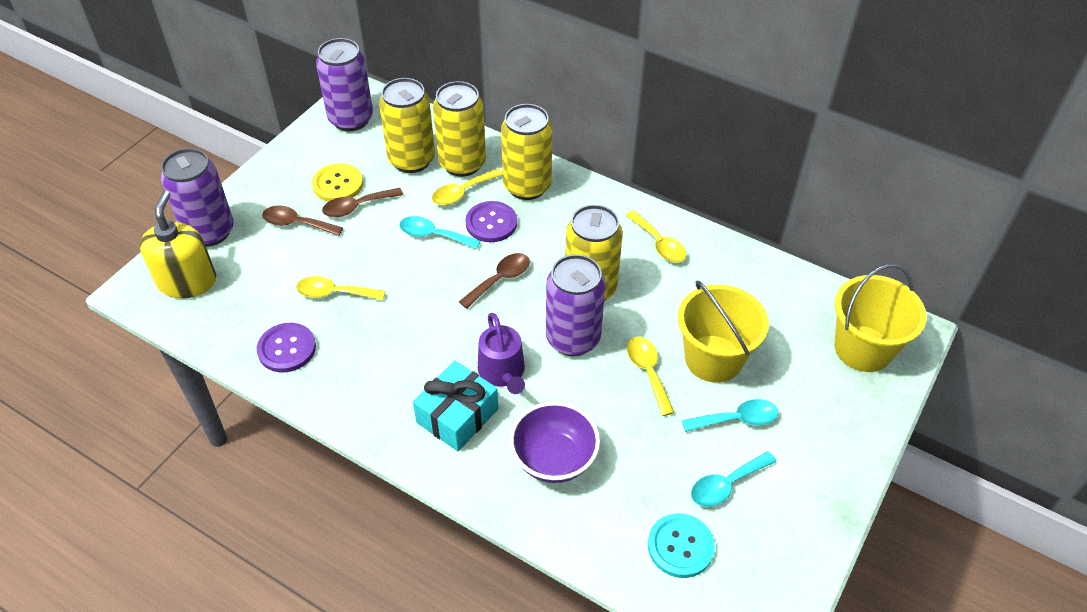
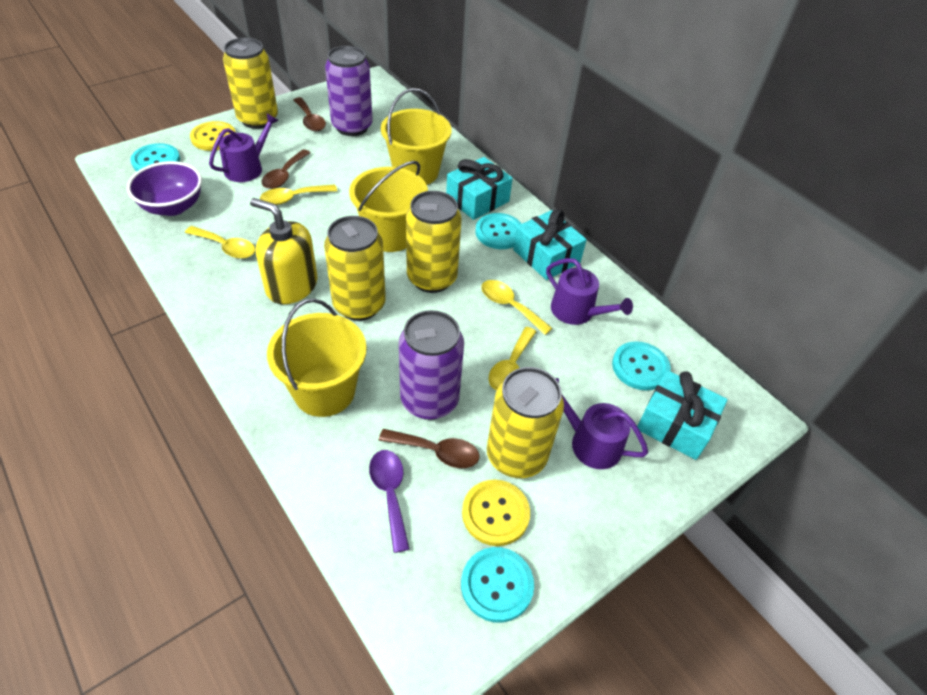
purple button: 2 -> 0
purple can: 3 -> 2
purple spoon: 0 -> 1
purple watering can: 1 -> 3
turquoise button: 1 -> 4
turquoise gift: 1 -> 3
turquoise spoon: 3 -> 0
yellow bucket: 2 -> 3
yellow button: 1 -> 2

